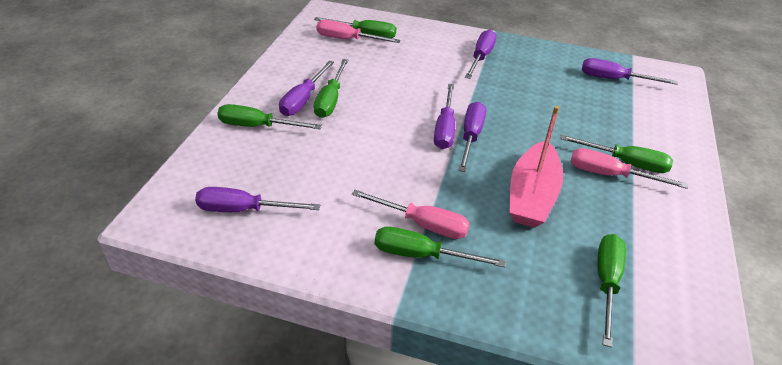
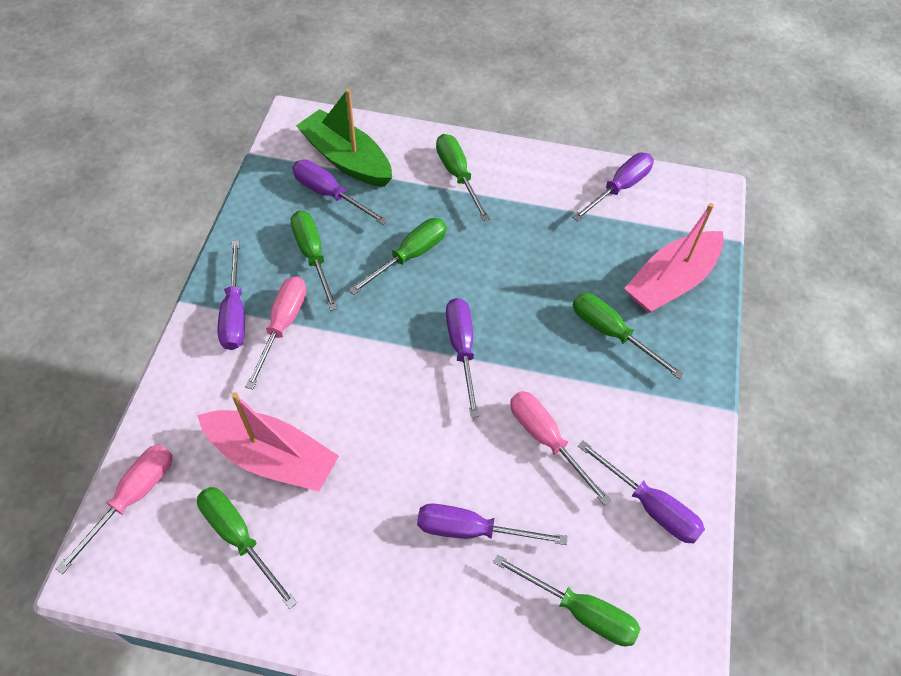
green boat: 0 -> 1
pink boat: 1 -> 2

